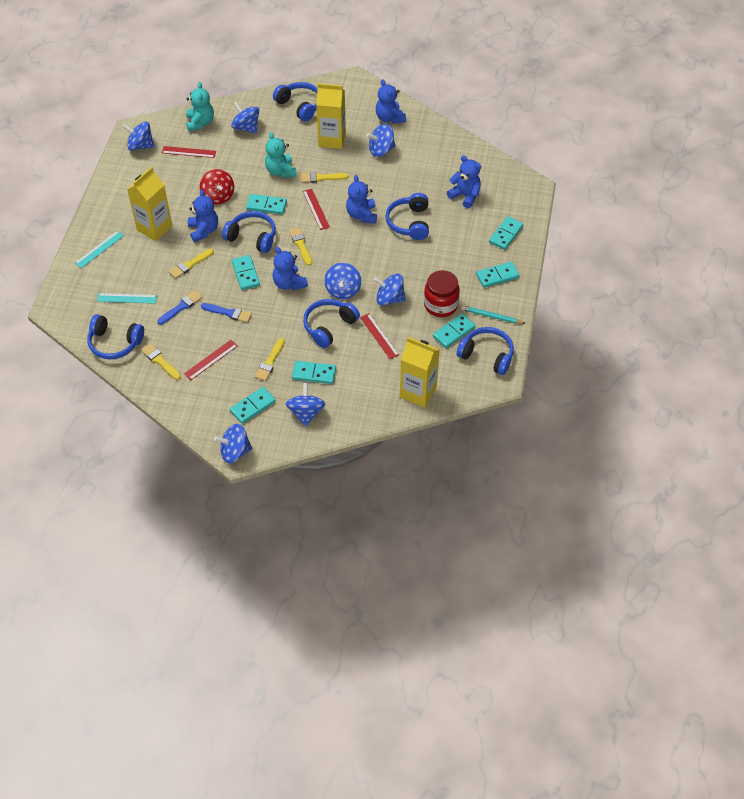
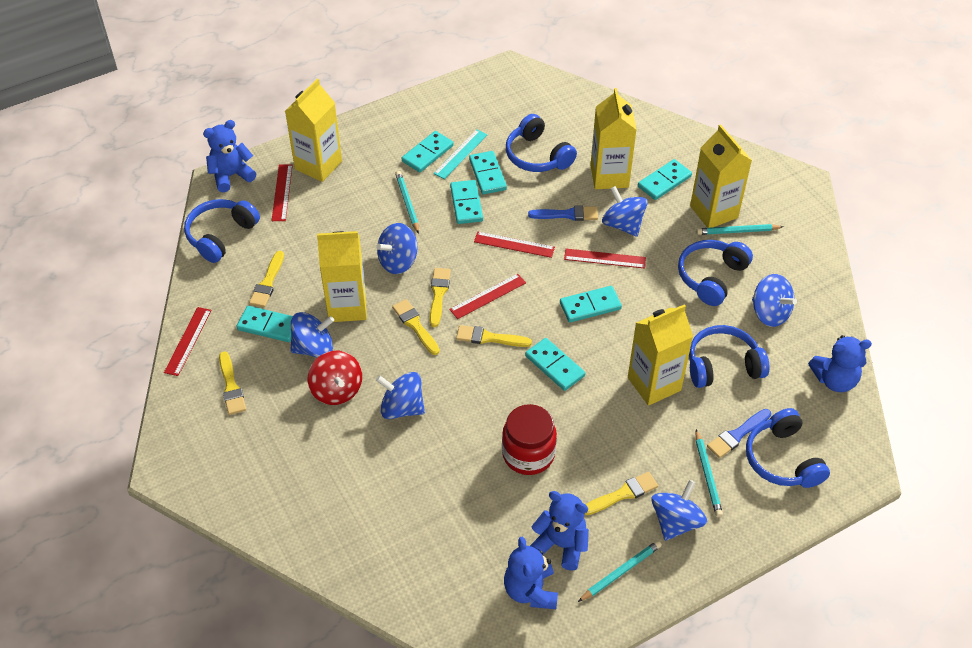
blue headphones: 6 -> 5
blue spinning top: 7 -> 6
blue teddy bear: 5 -> 4
red ruler: 4 -> 5
turquoise pencil: 1 -> 4
turquoise ruler: 2 -> 1
turquoise teddy bear: 2 -> 0
yellow brush: 5 -> 6
yellow carton: 3 -> 5

